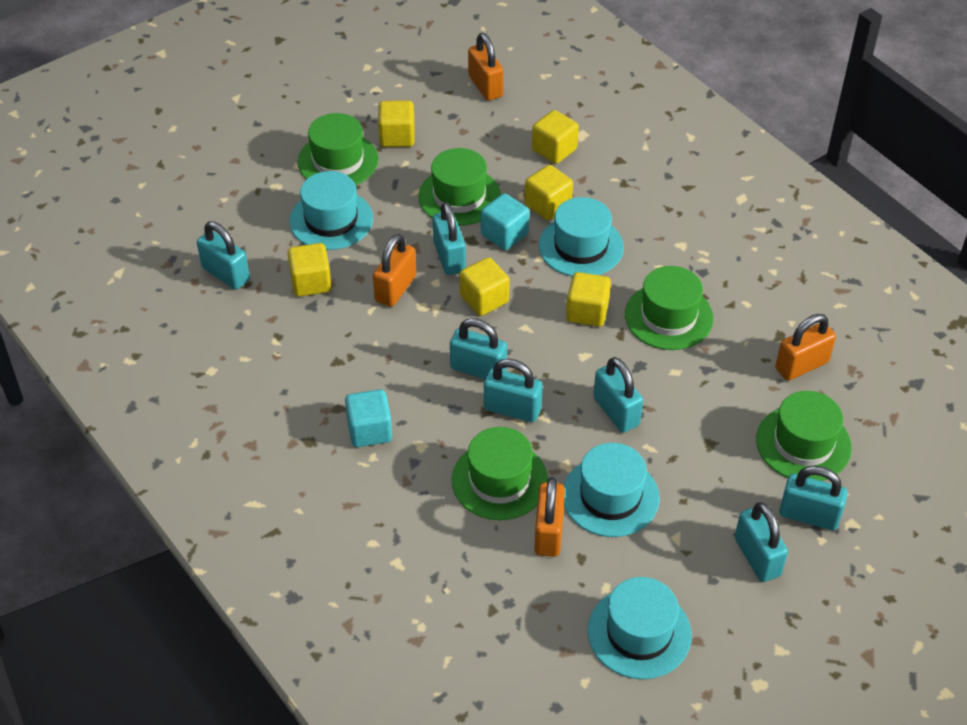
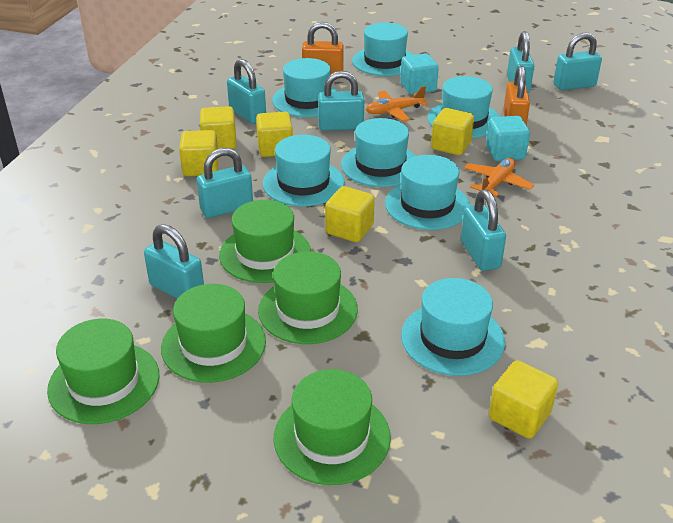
orange padlock: 4 -> 2
orange plane: 0 -> 2
turquoise hat: 4 -> 7

